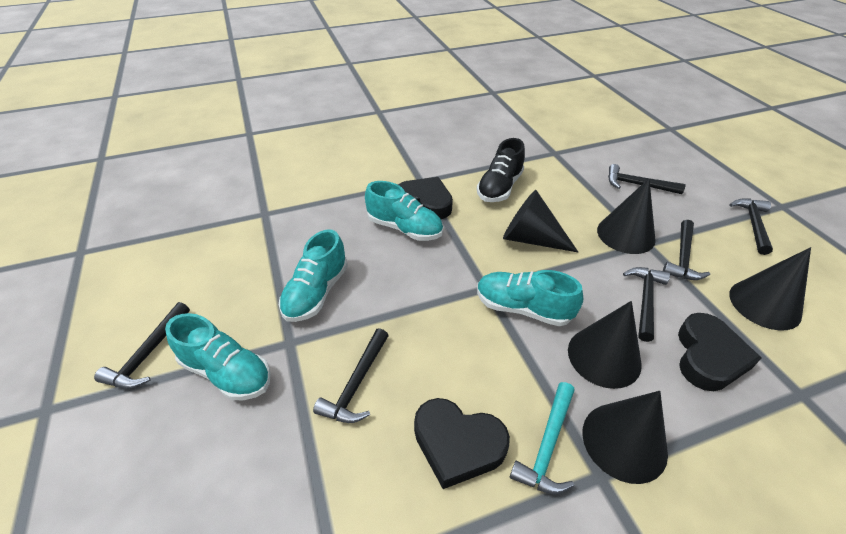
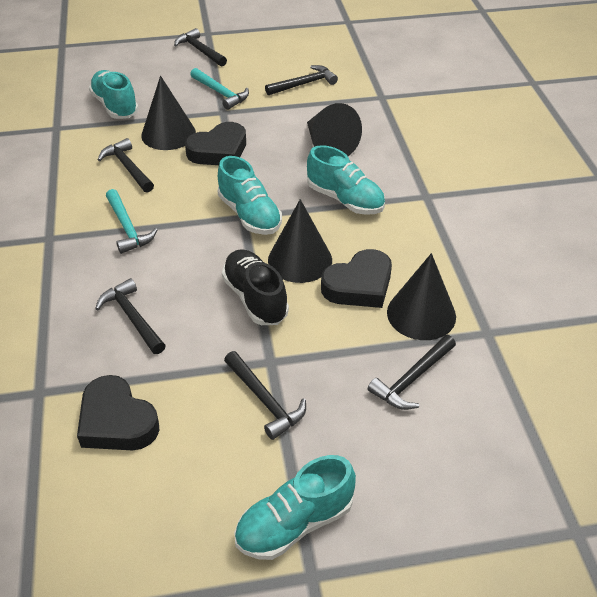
black cone: 5 -> 4
turquoise hammer: 1 -> 2

